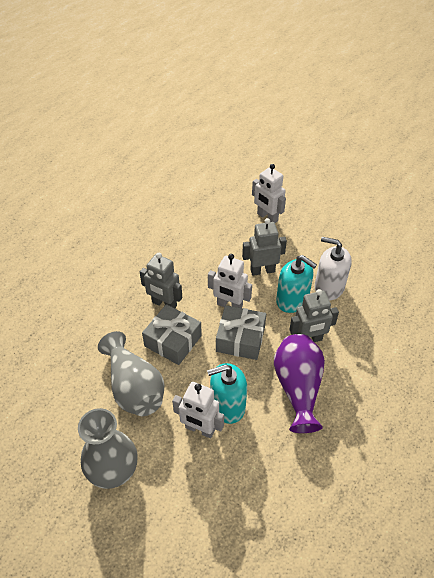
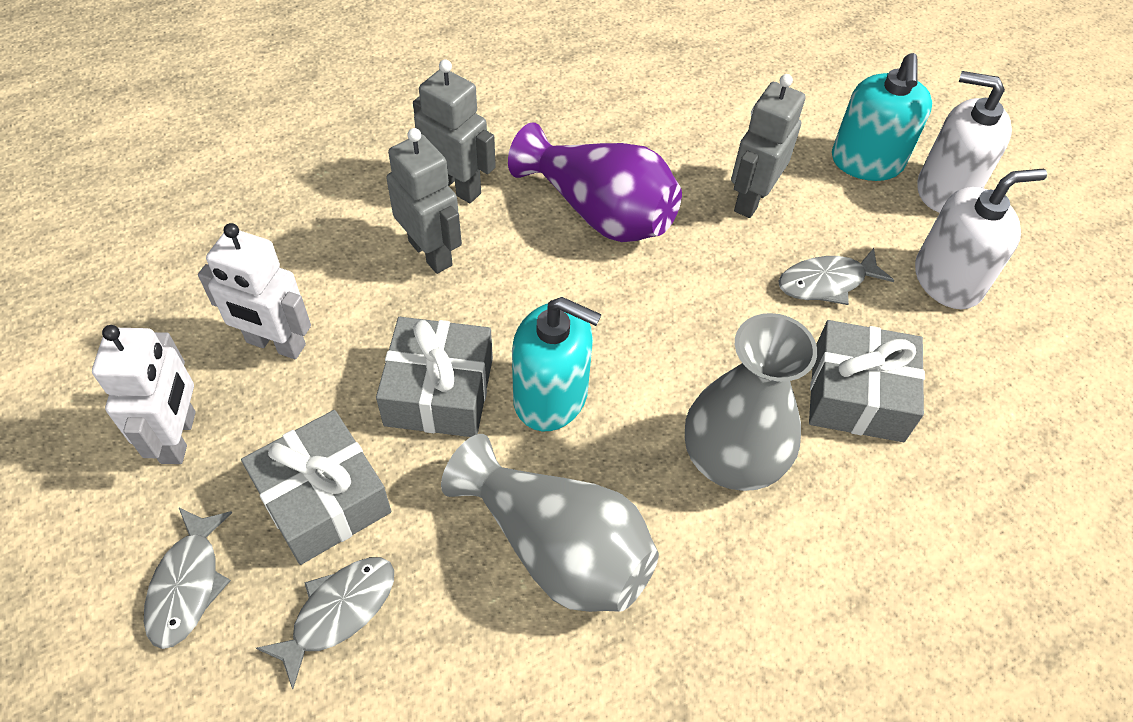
grey fish: 0 -> 3
grey gift: 2 -> 3
white robot: 3 -> 2
white soap dispenser: 1 -> 2

